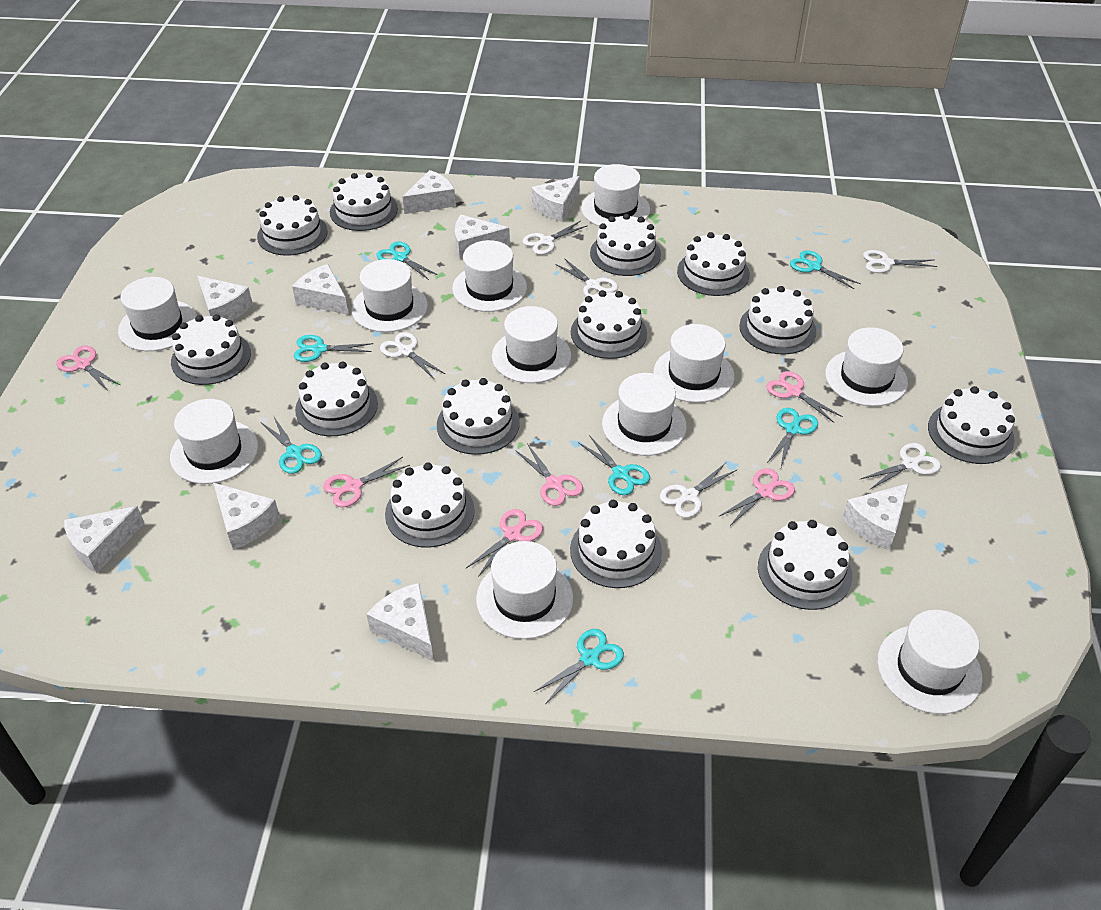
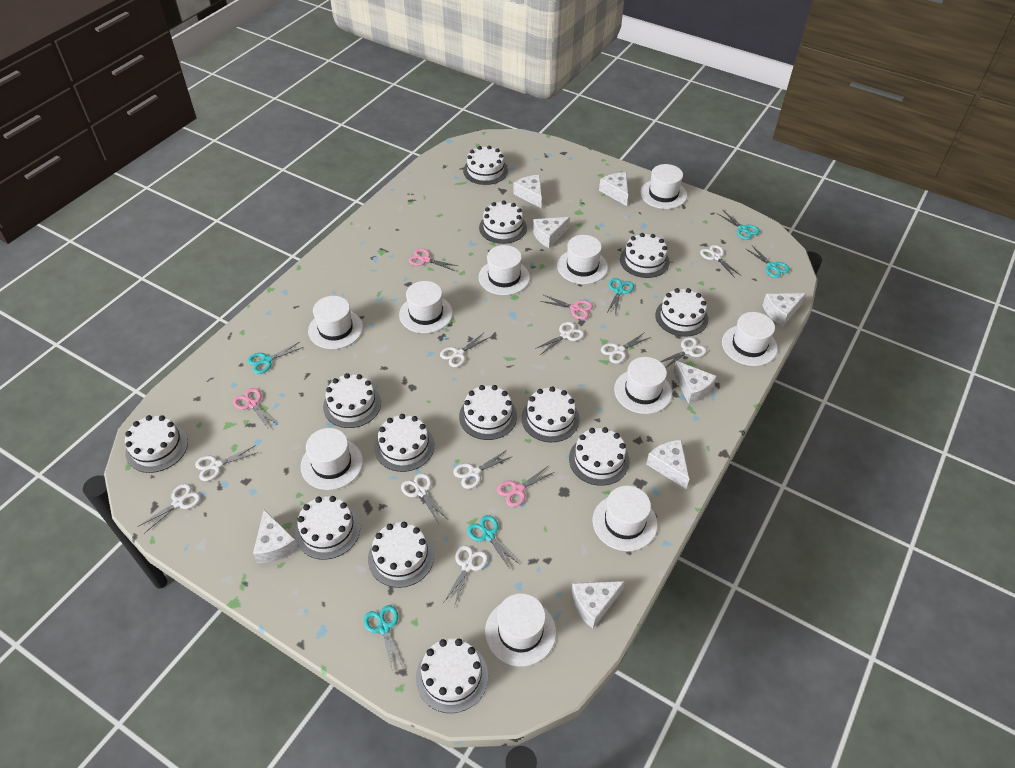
pink scissors: 6 -> 4
turquoise scissors: 7 -> 6
white cheese: 9 -> 8
white hat: 11 -> 10
white scissors: 6 -> 10

